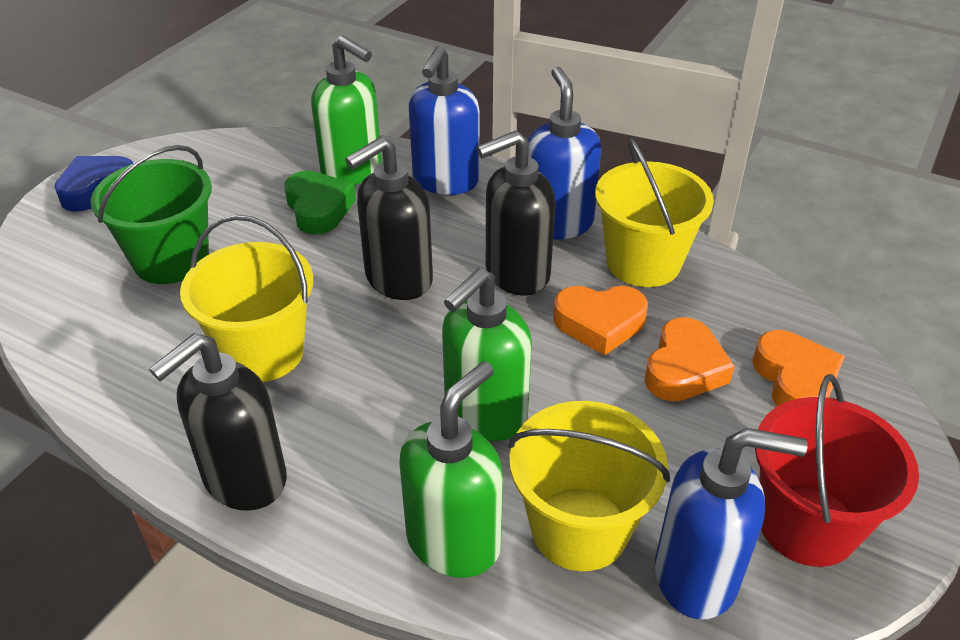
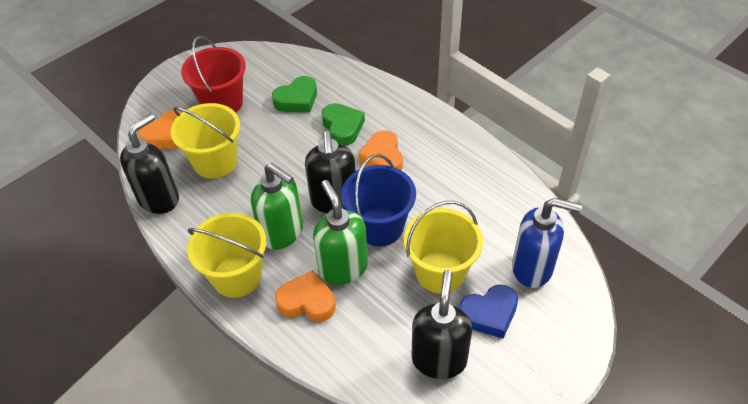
blue bucket: 0 -> 1
blue soap dispenser: 3 -> 1
green bucket: 1 -> 0
green heart: 1 -> 2
green soap dispenser: 3 -> 2

